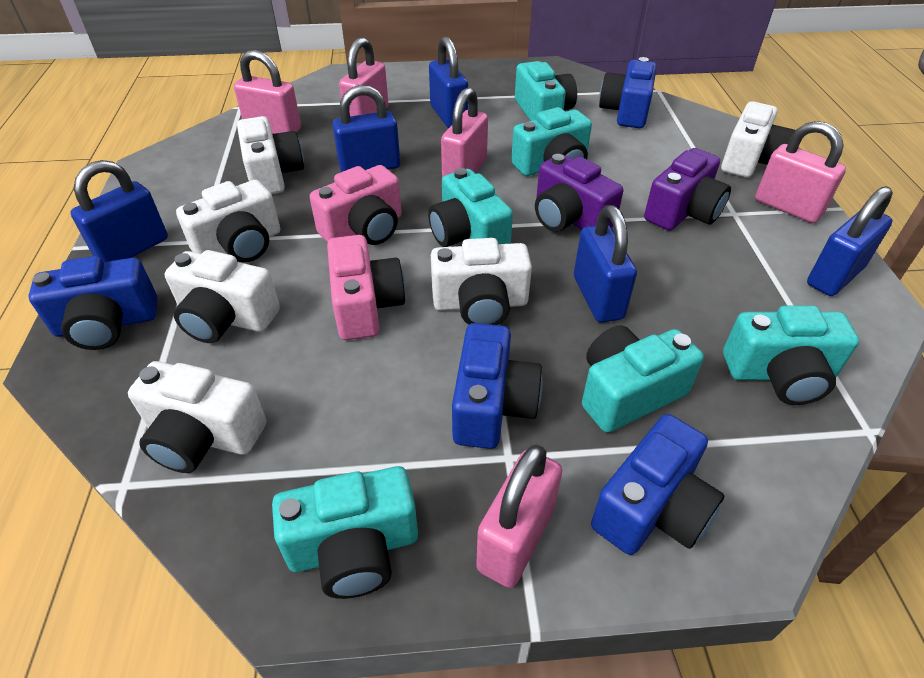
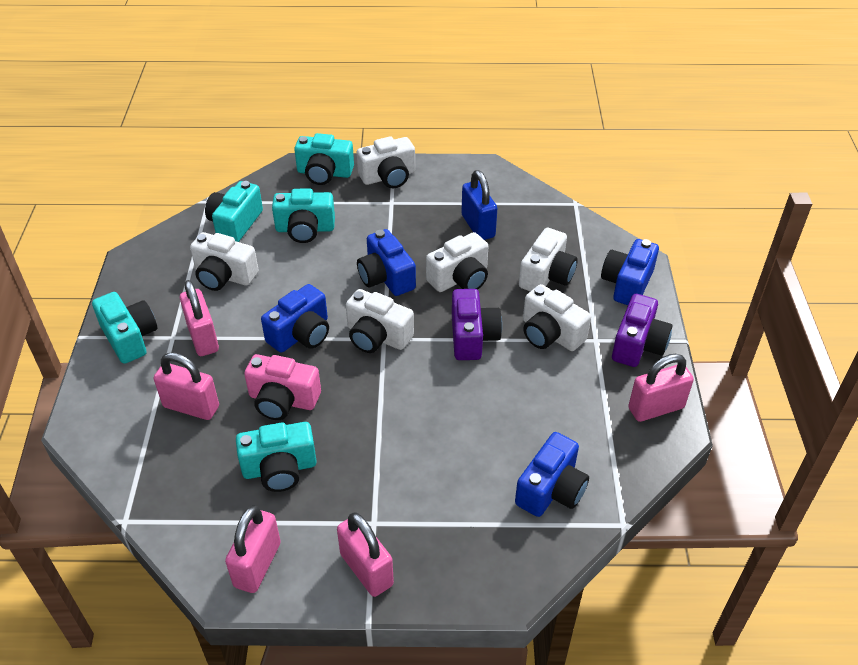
blue padlock: 5 -> 1
pink camera: 2 -> 1
turquoise camera: 6 -> 5

